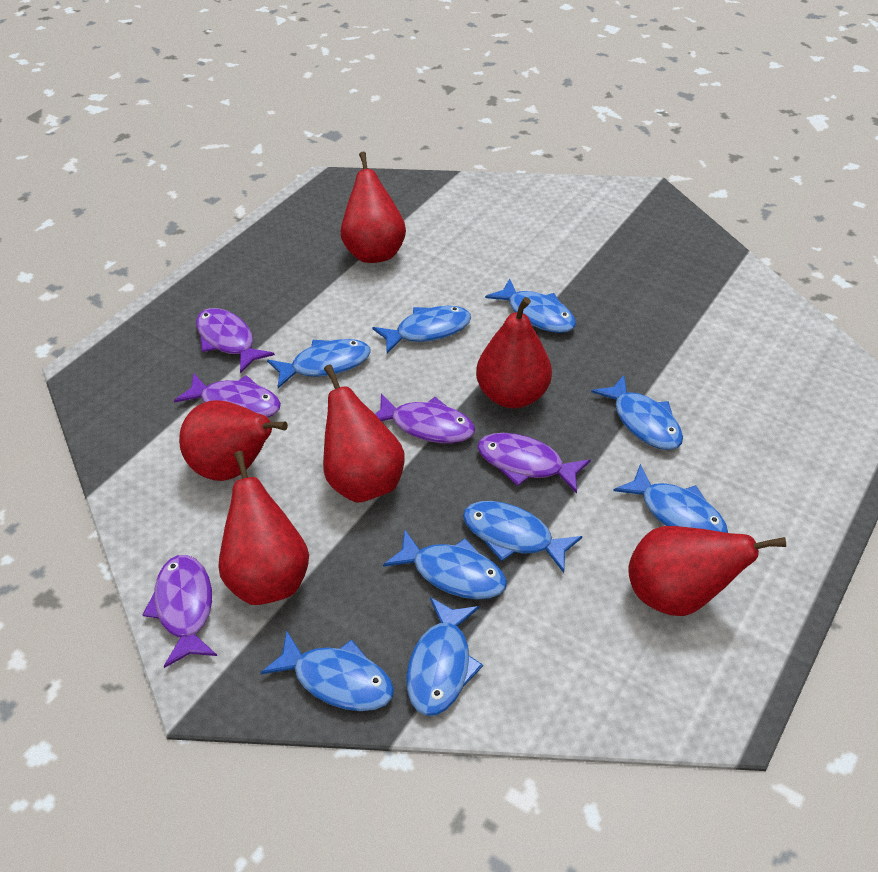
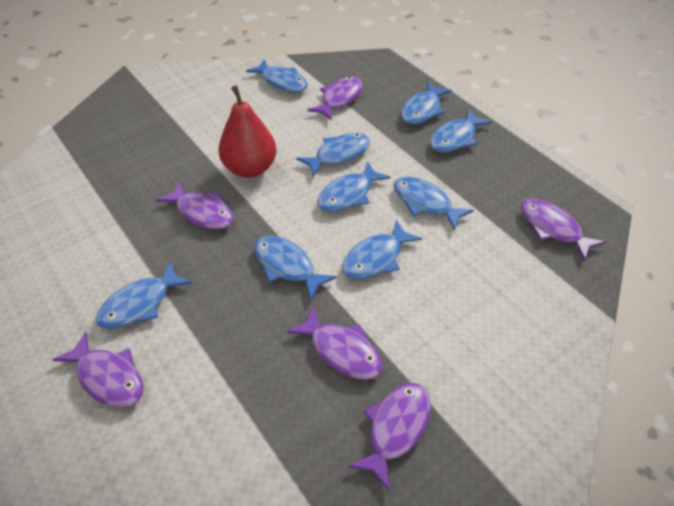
purple fish: 5 -> 6
red pear: 6 -> 1

